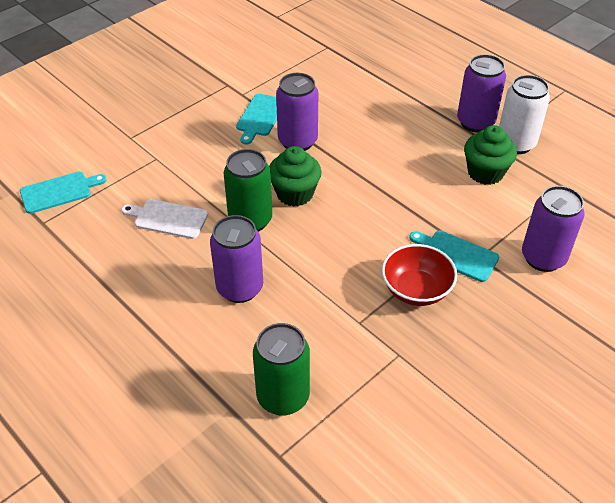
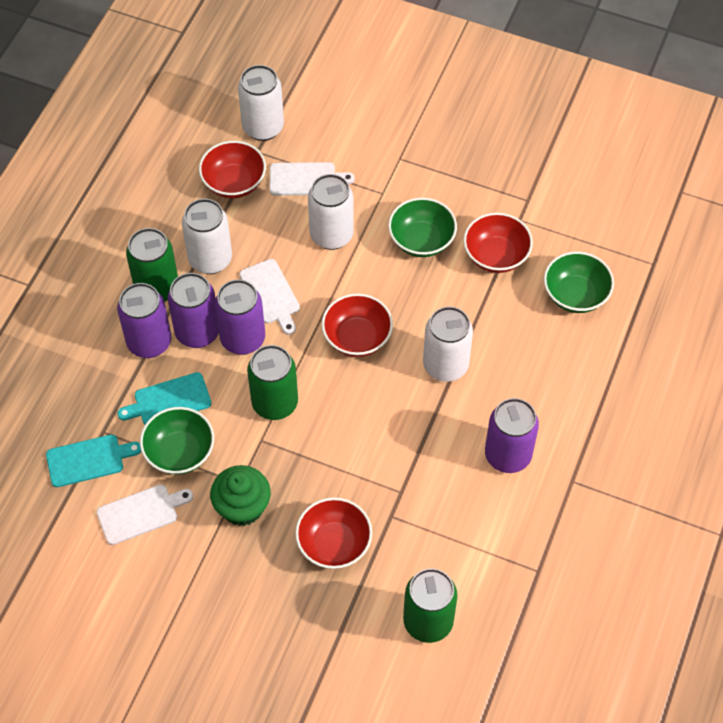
green bowl: 0 -> 3
green can: 2 -> 3
green cupcake: 2 -> 1
red bowl: 1 -> 4
turquoise cutting board: 3 -> 2
white can: 1 -> 4
white cutting board: 1 -> 3

